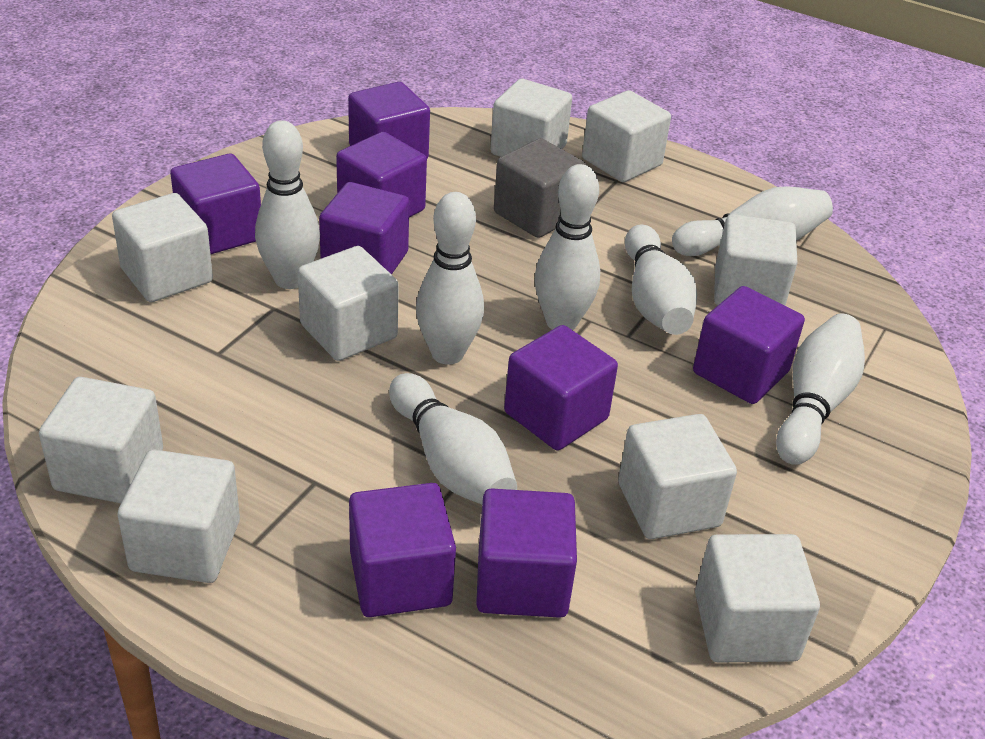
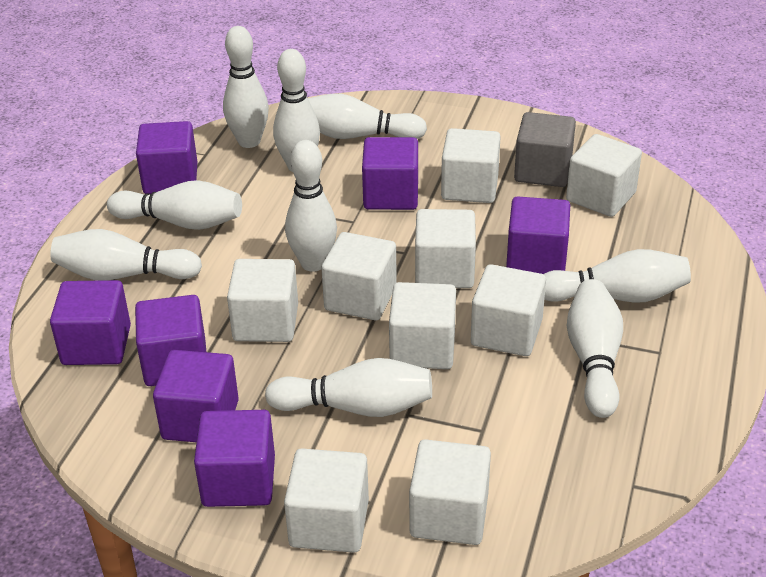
purple cube: 8 -> 7
white bowling pin: 7 -> 9

